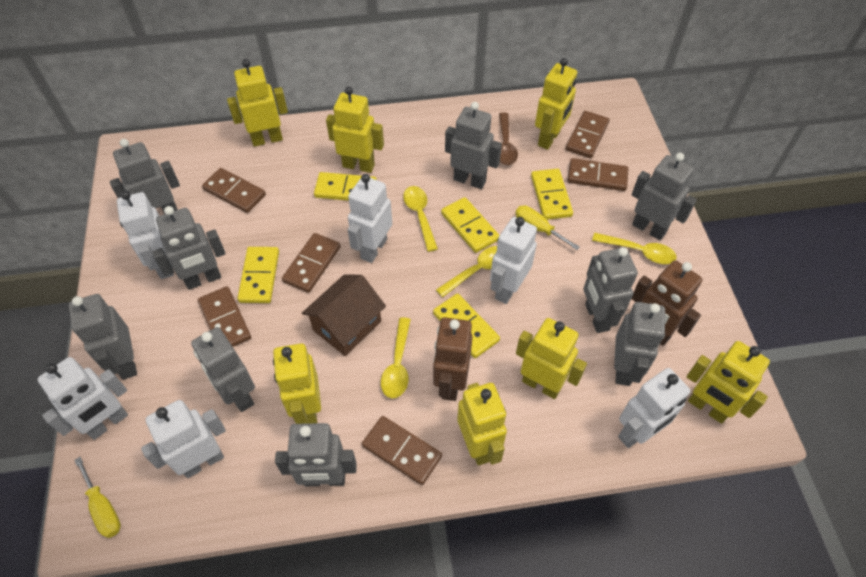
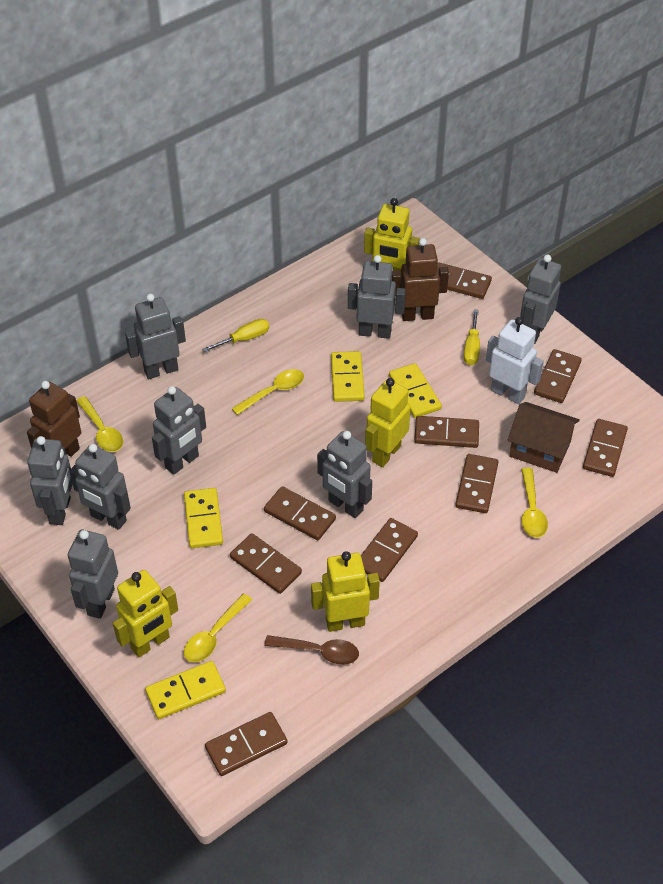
brown domino: 6 -> 9
grey robot: 9 -> 8
white robot: 6 -> 1
yellow domino: 5 -> 4
yellow robot: 7 -> 4

